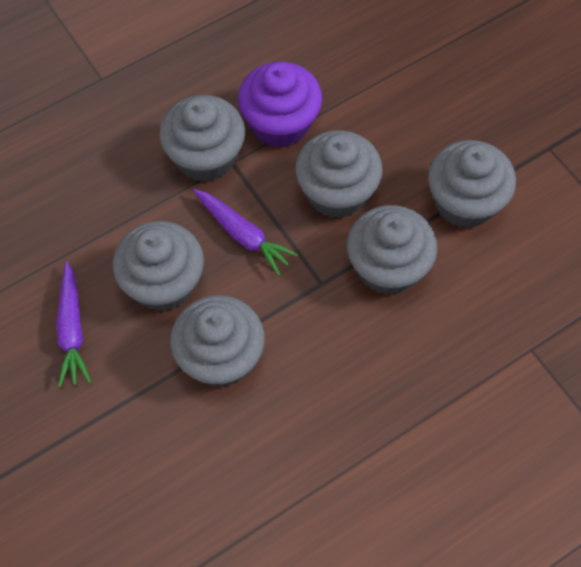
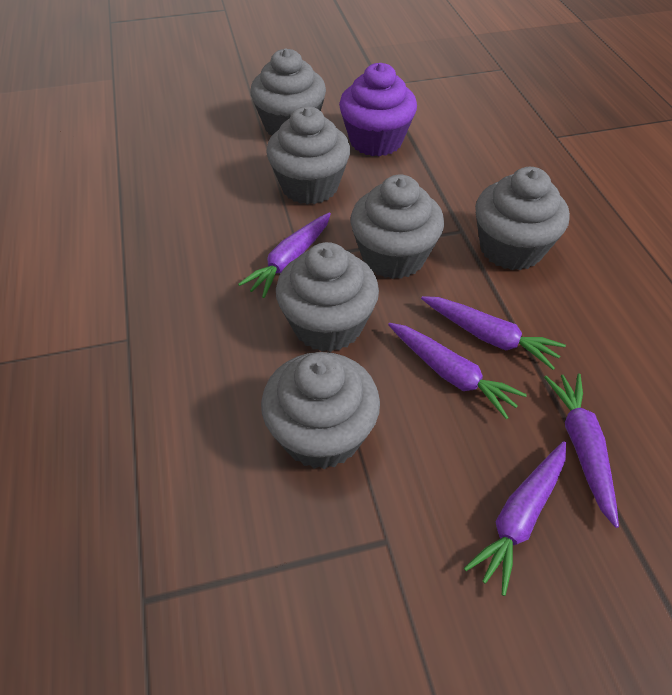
purple carrot: 2 -> 5

